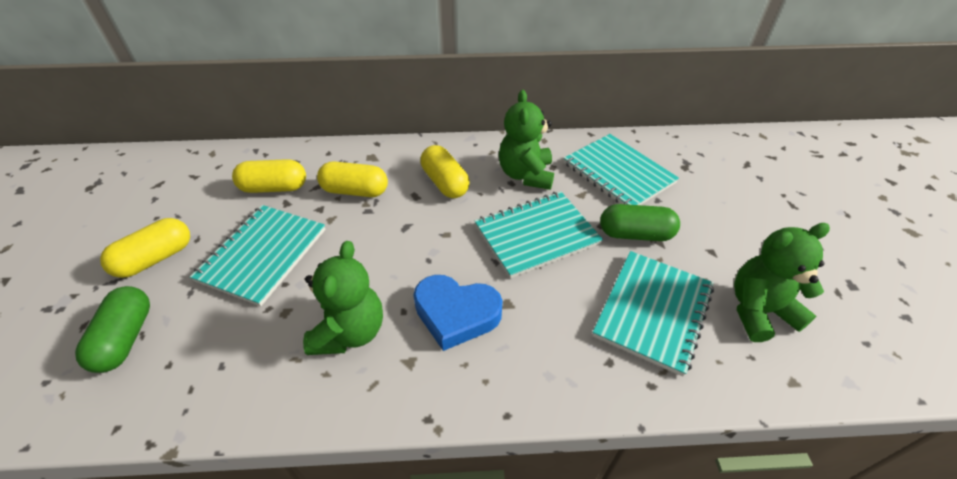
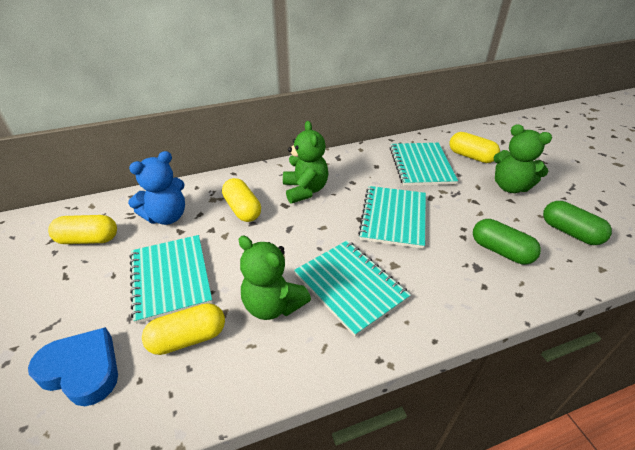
blue teddy bear: 0 -> 1

